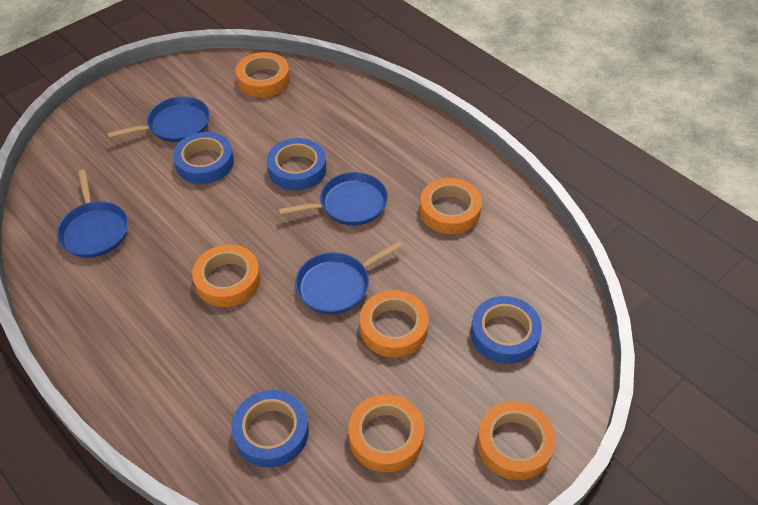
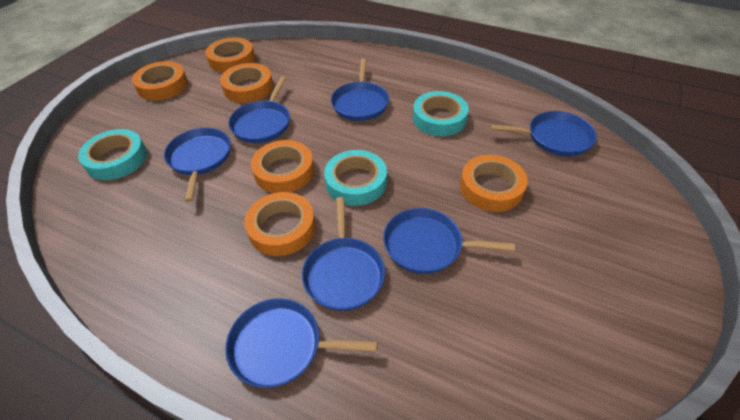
blue pan: 4 -> 7
blue tape: 4 -> 0
turquoise tape: 0 -> 3

